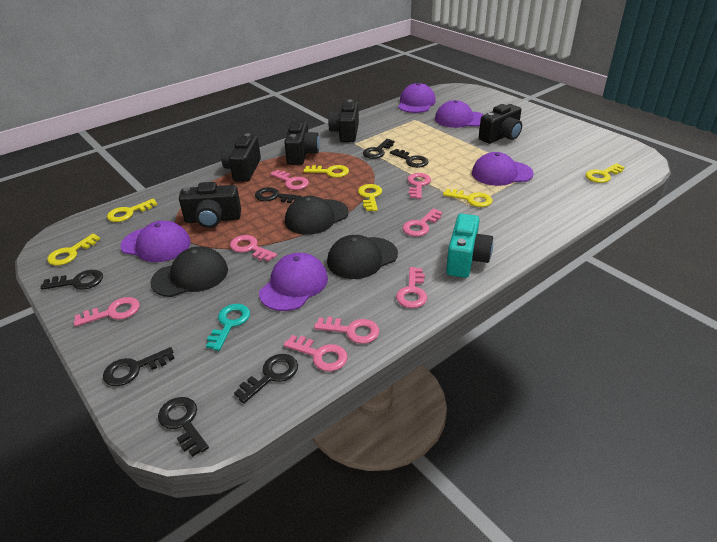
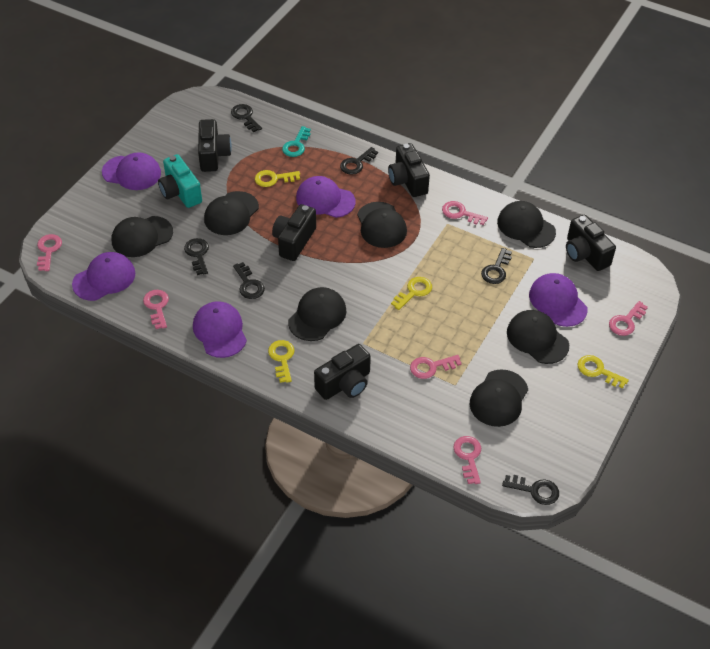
black cap: 3 -> 7
black key: 7 -> 6
pink key: 8 -> 6
yellow key: 6 -> 4

